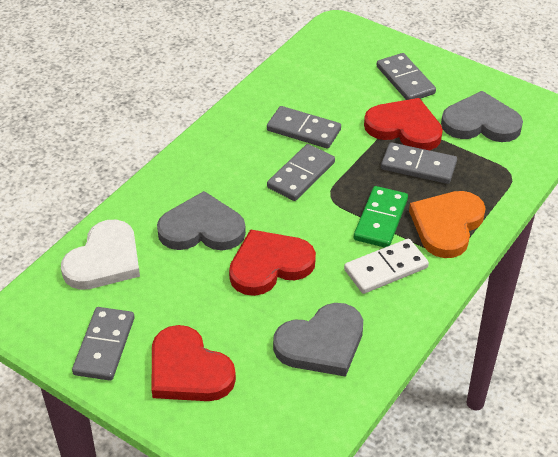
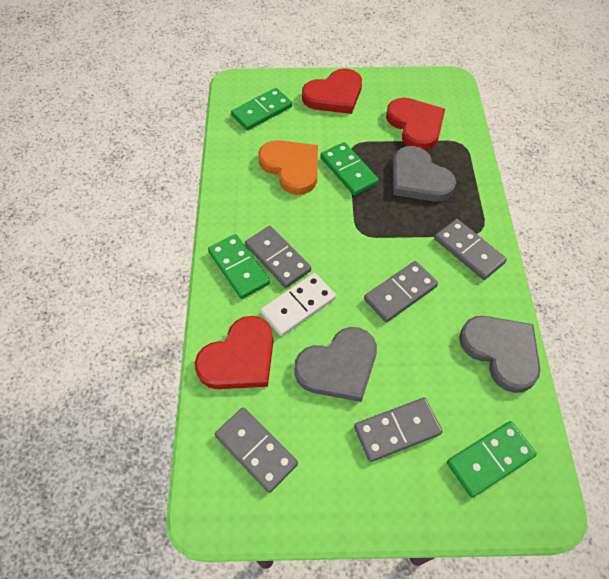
green domino: 1 -> 4
white heart: 1 -> 0

